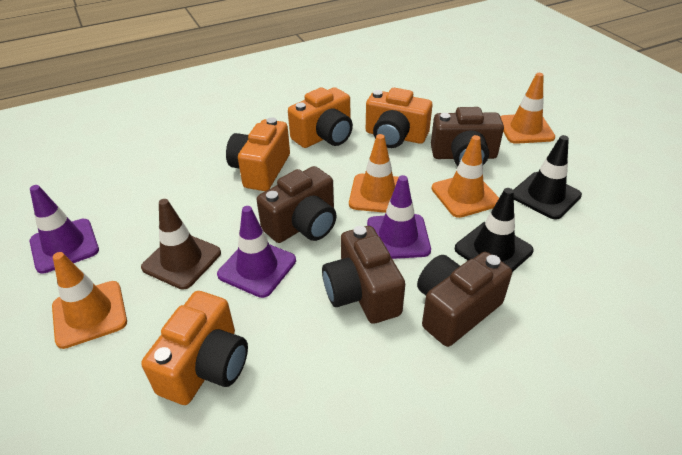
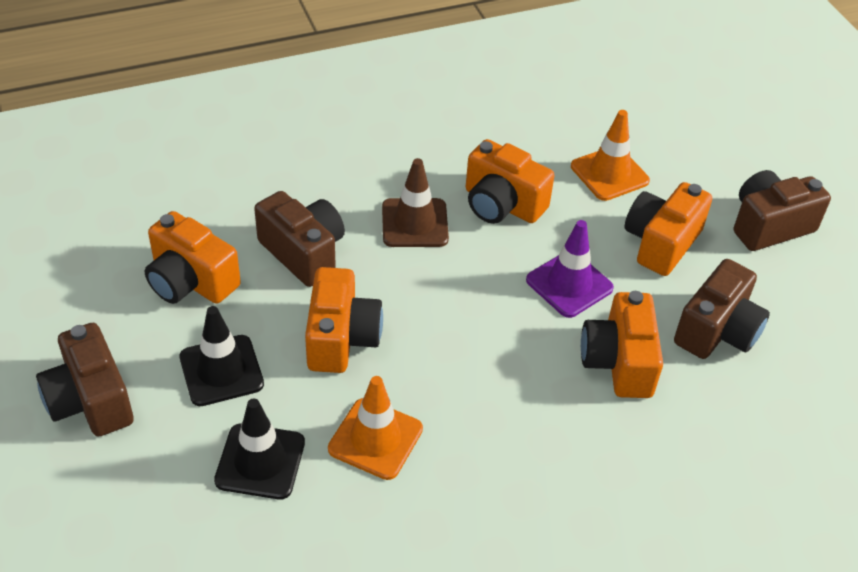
orange camera: 4 -> 5
orange traffic cone: 4 -> 2
purple traffic cone: 3 -> 1

